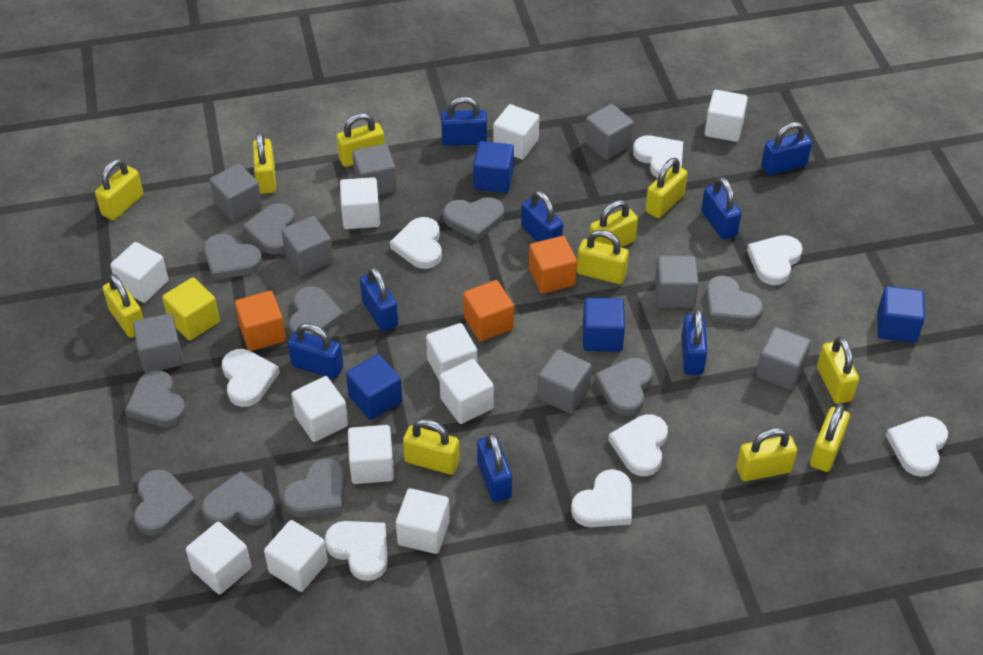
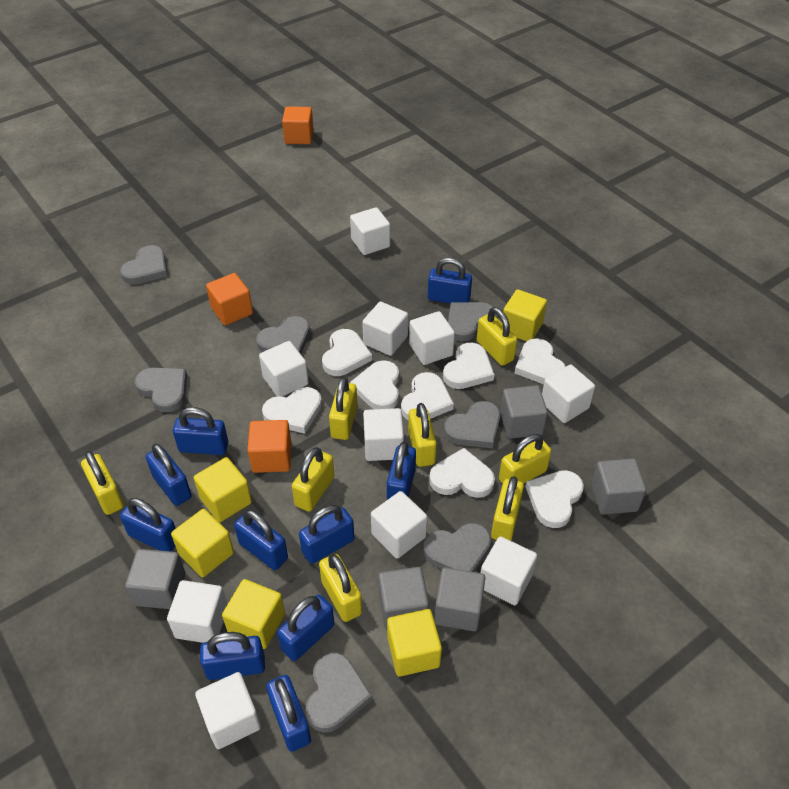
blue cube: 4 -> 0
blue padlock: 8 -> 10
grey cube: 8 -> 5
grey heart: 10 -> 7
white cube: 11 -> 10
yellow cube: 1 -> 5
yellow padlock: 11 -> 8

